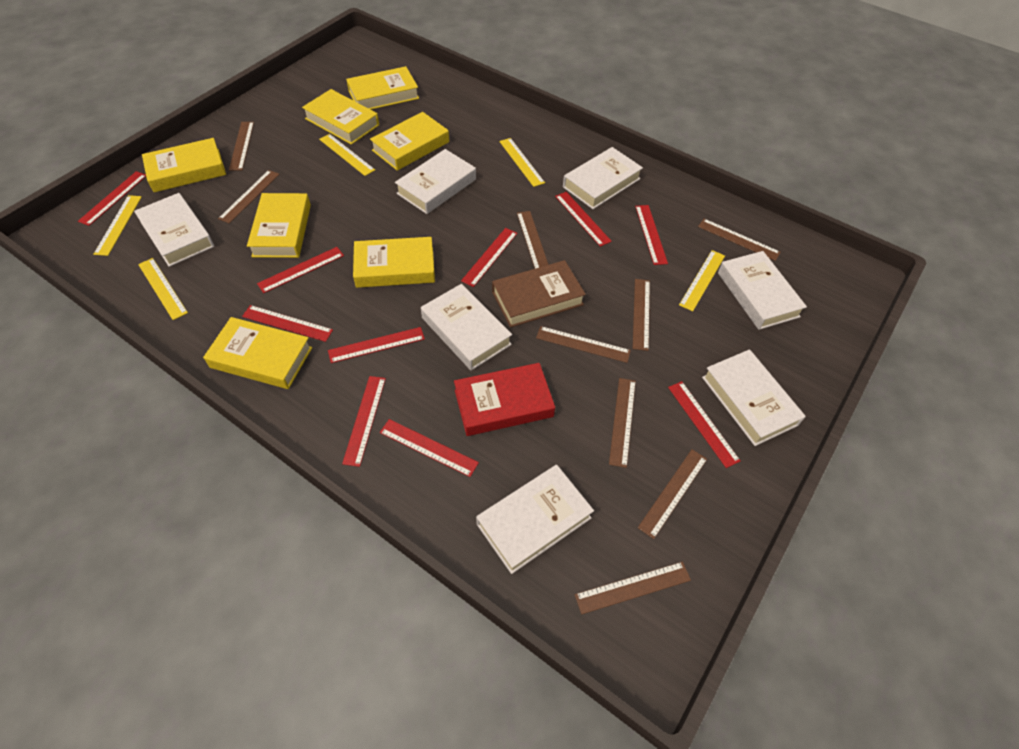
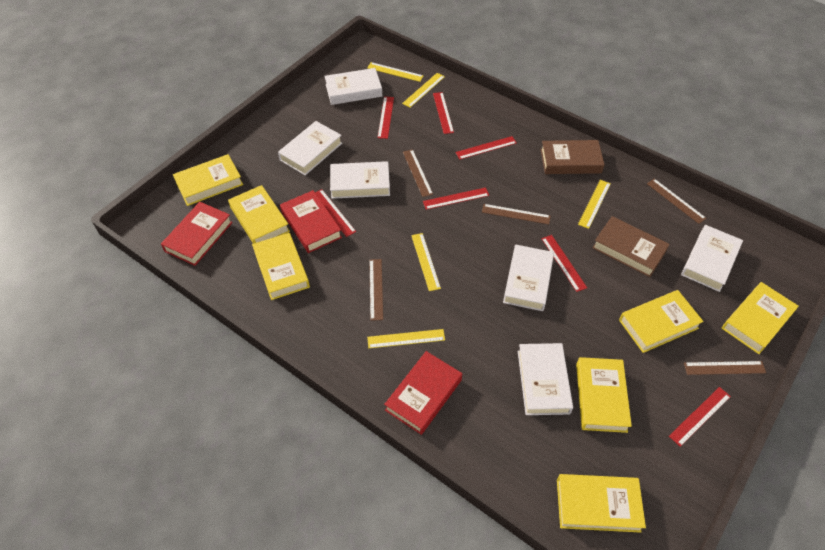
brown book: 1 -> 2
brown ruler: 9 -> 5
red book: 1 -> 3
red ruler: 10 -> 7
white book: 7 -> 6

